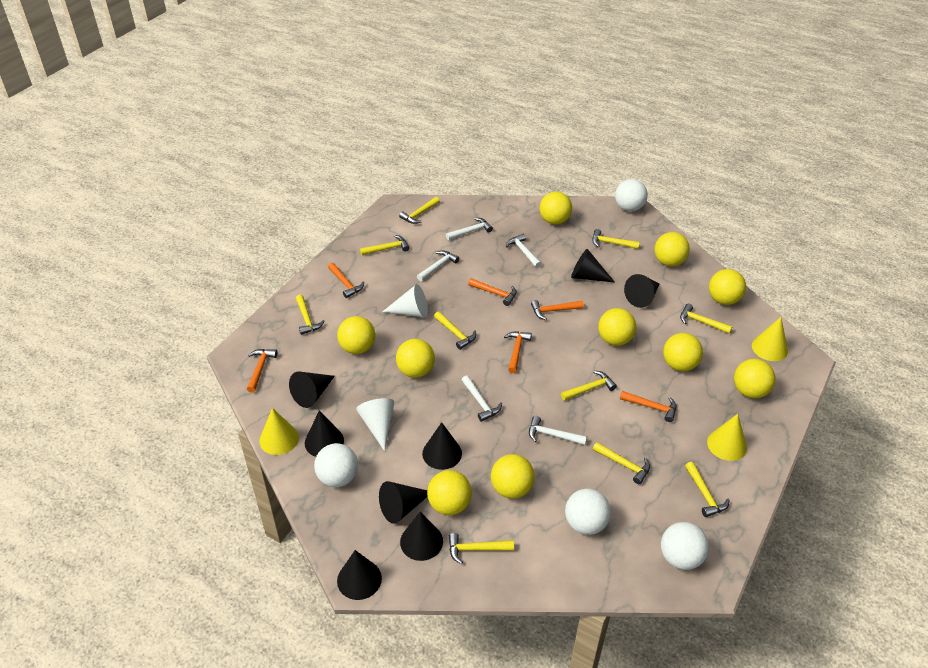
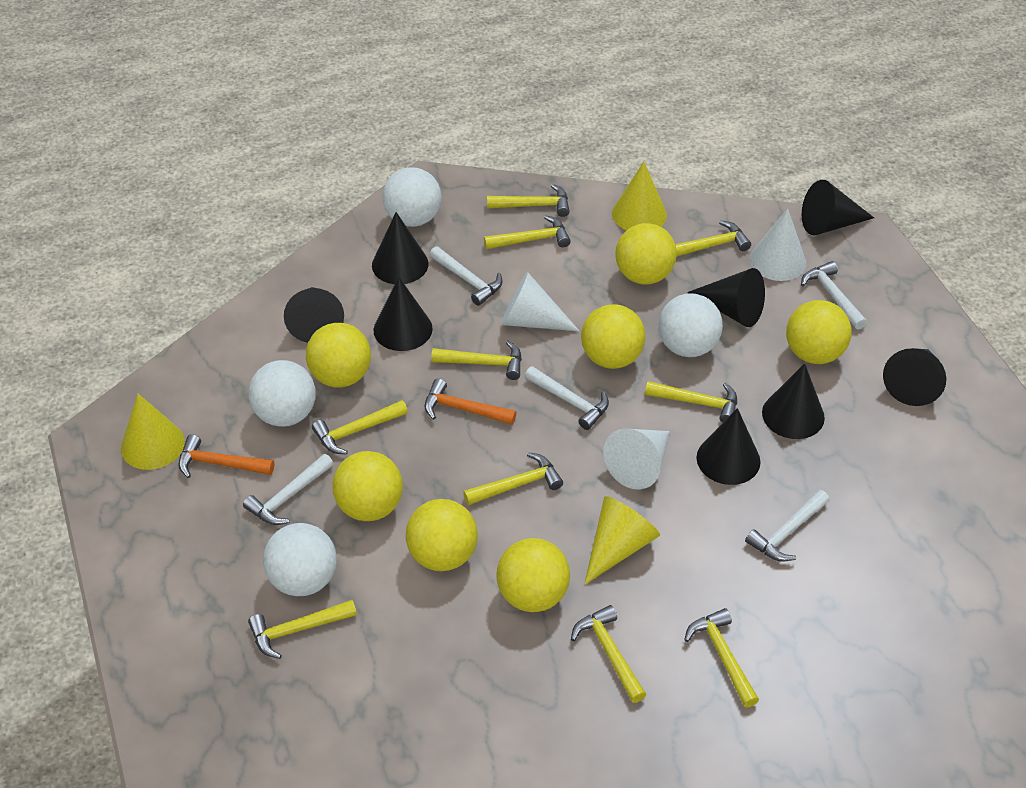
orange hammer: 6 -> 2
white cone: 2 -> 3
yellow ball: 10 -> 7

